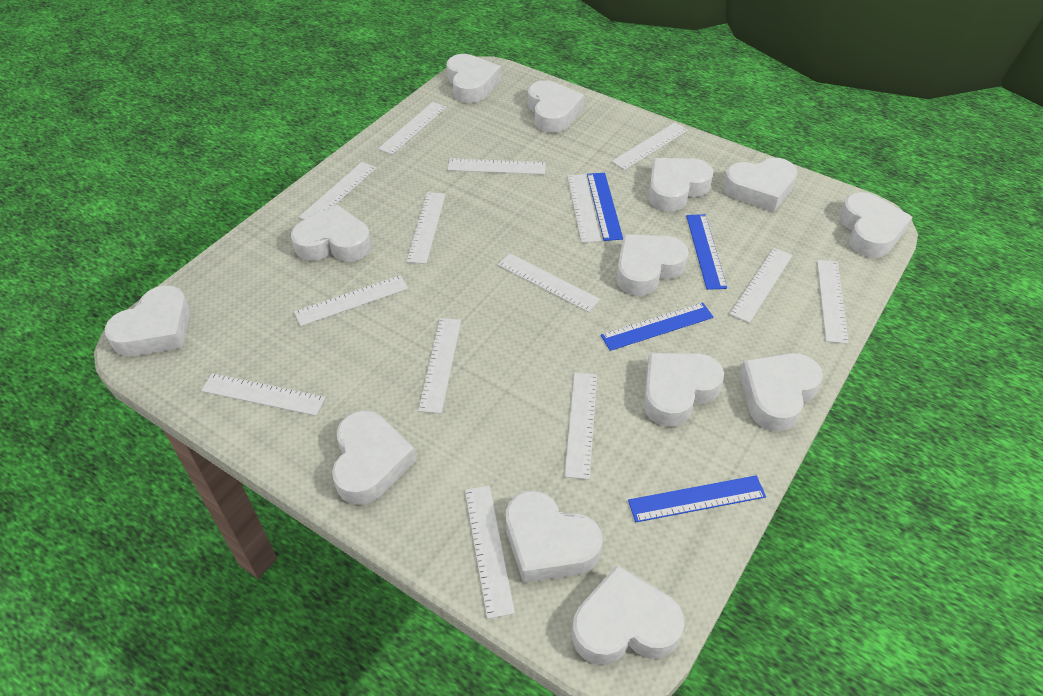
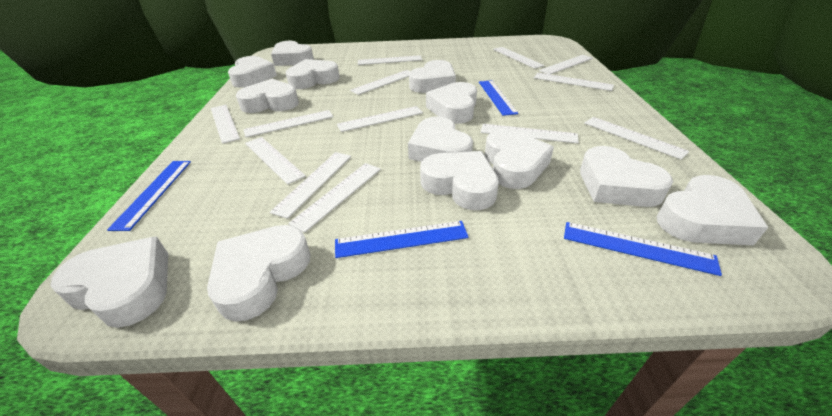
white ruler: 14 -> 13

